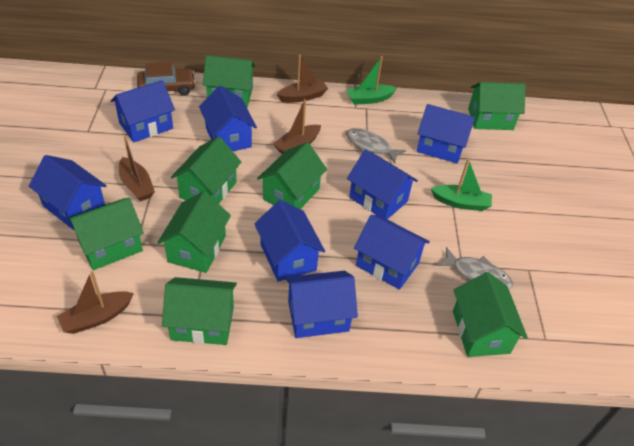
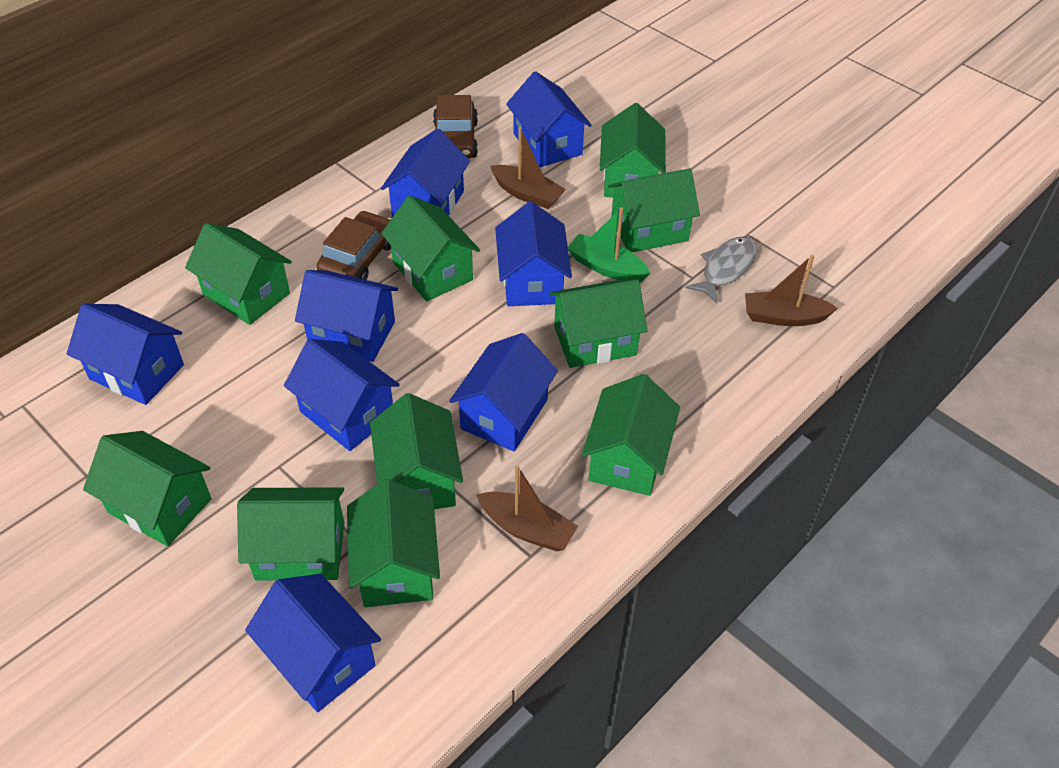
brown boat: 4 -> 3
brown car: 1 -> 2
green boat: 2 -> 1
green house: 8 -> 10
grey fish: 2 -> 1

